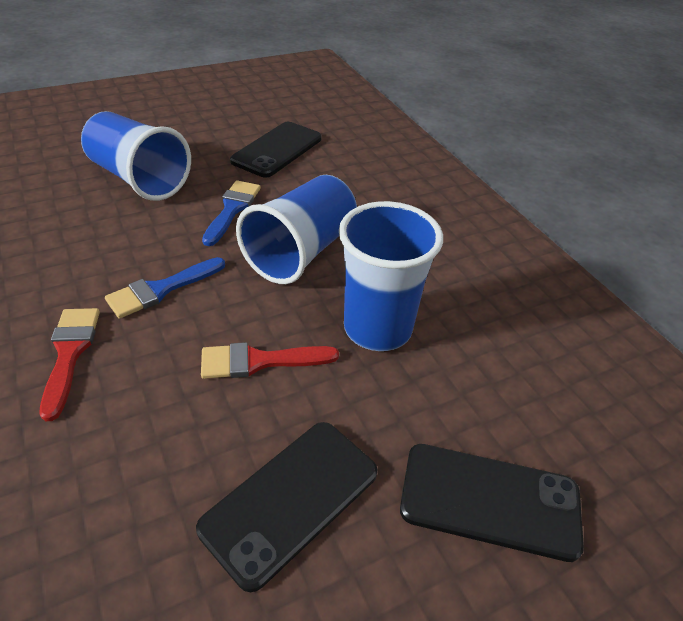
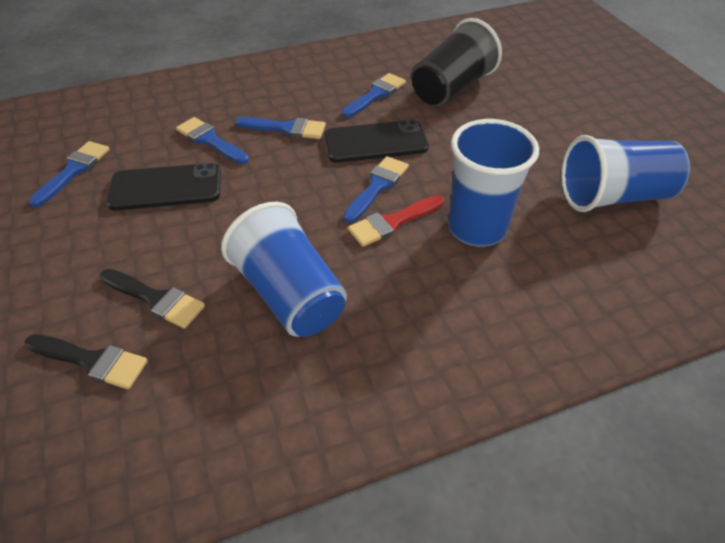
black brush: 0 -> 2
black cup: 0 -> 1
black phone: 3 -> 2
blue brush: 2 -> 5
red brush: 2 -> 1

